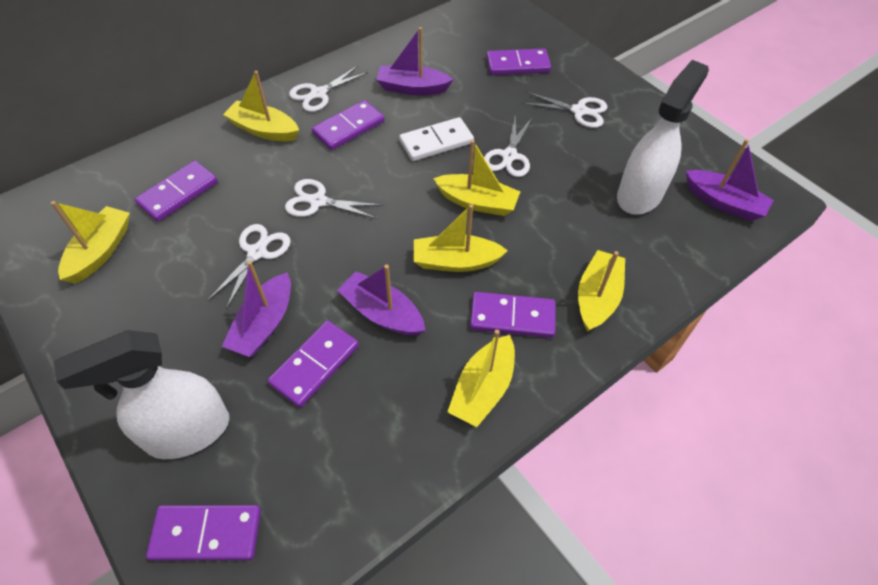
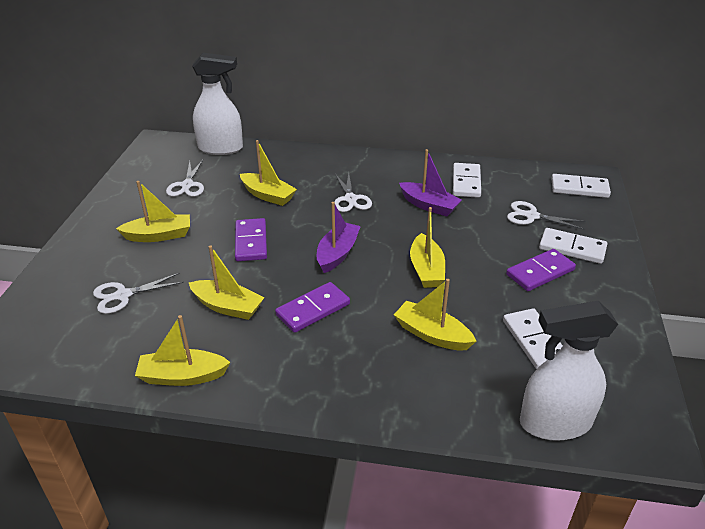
purple boat: 4 -> 2
purple domino: 6 -> 3
white domino: 1 -> 4
white scissors: 5 -> 4

